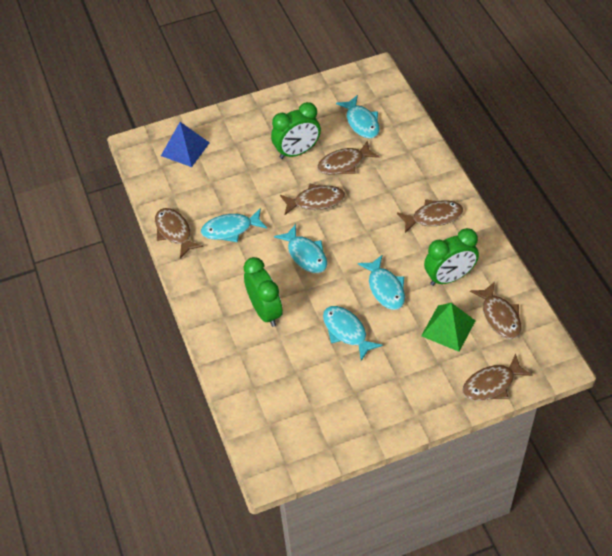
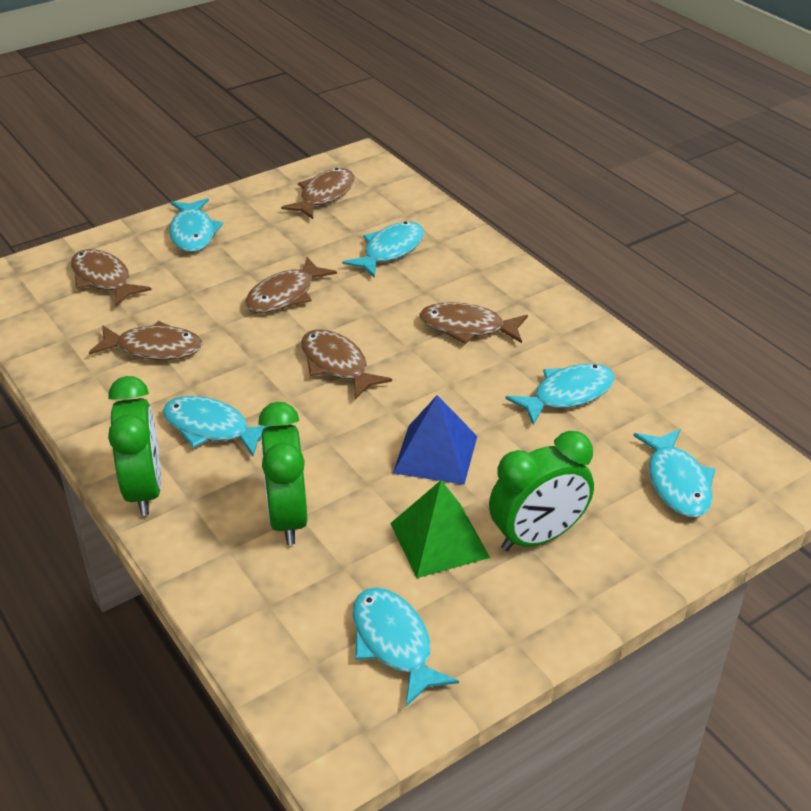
turquoise fish: 5 -> 6

